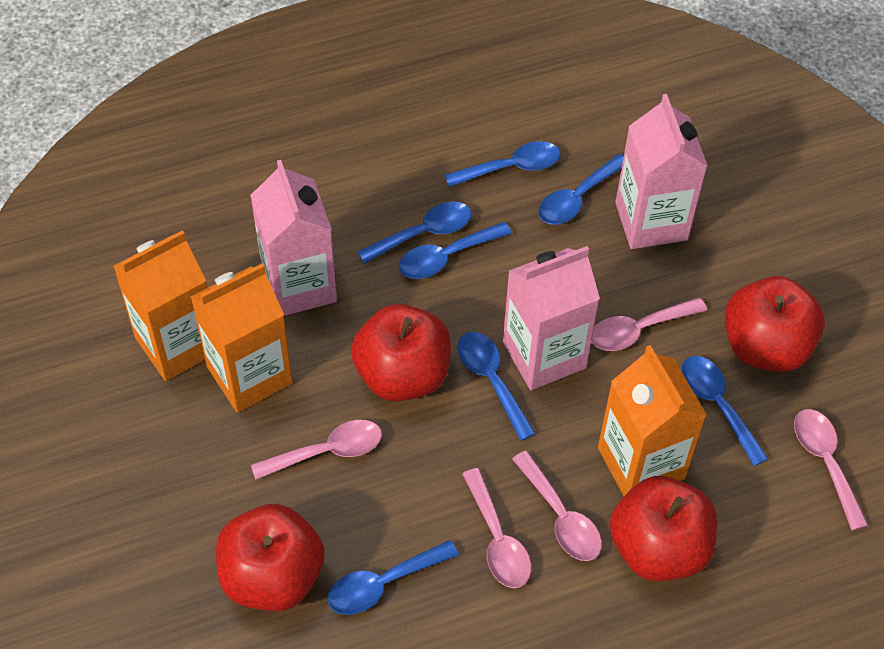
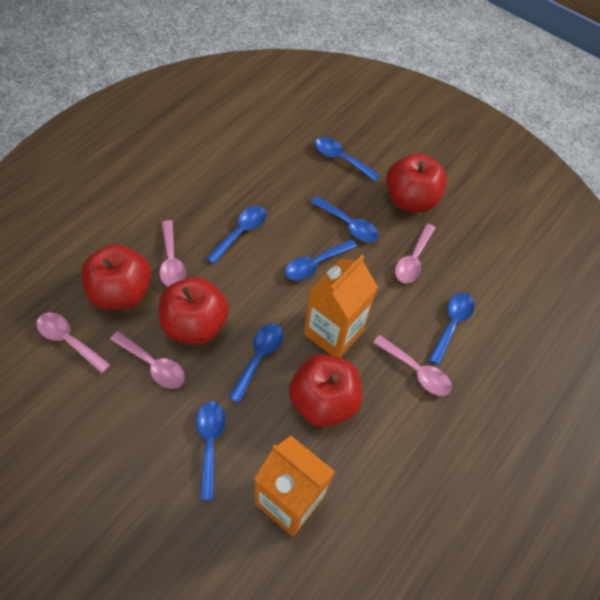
orange carton: 3 -> 2
pink carton: 3 -> 0

